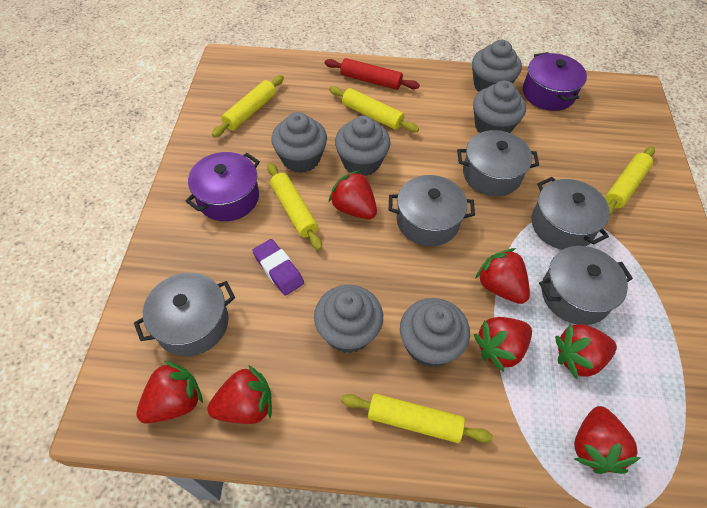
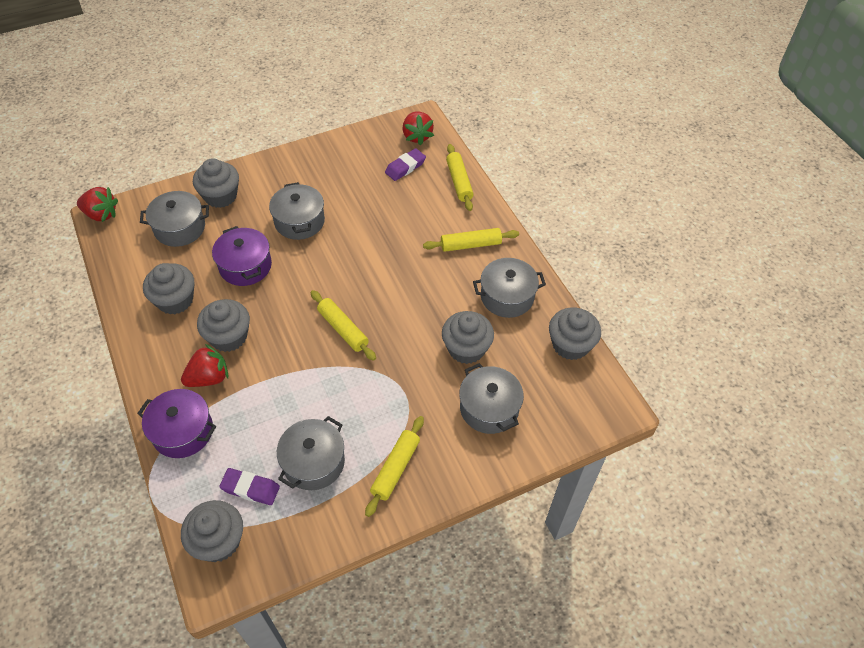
purple eraser: 1 -> 2
red rolling pin: 1 -> 0
red strawberry: 7 -> 3
yellow rolling pin: 5 -> 4

